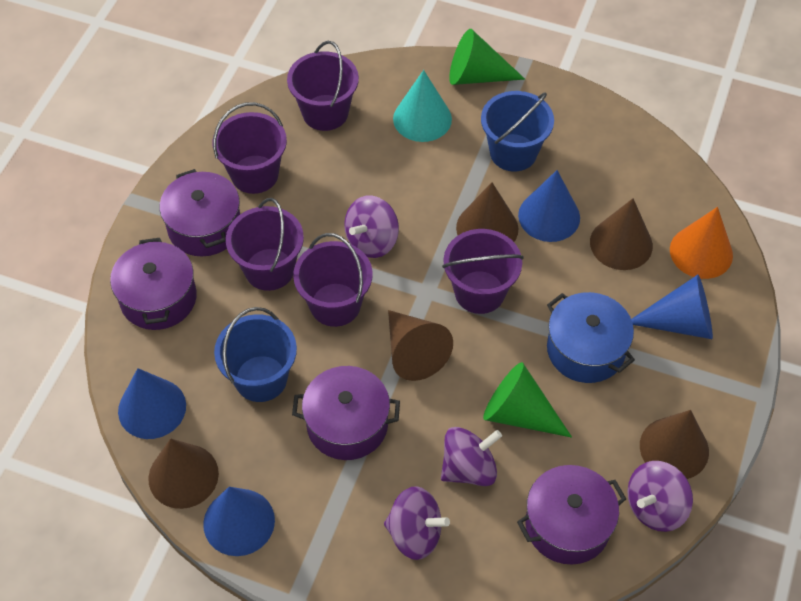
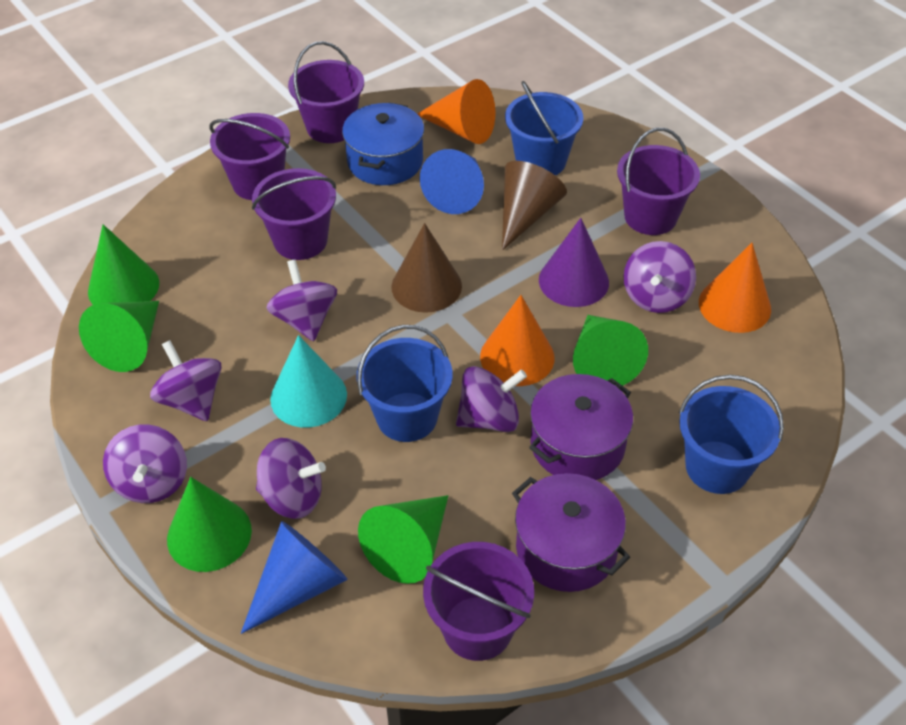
blue bucket: 2 -> 3
blue cone: 4 -> 2
brown cone: 5 -> 2
green cone: 2 -> 5
orange cone: 1 -> 3
purple cone: 0 -> 1
purple pot: 4 -> 2
purple spinning top: 4 -> 6

